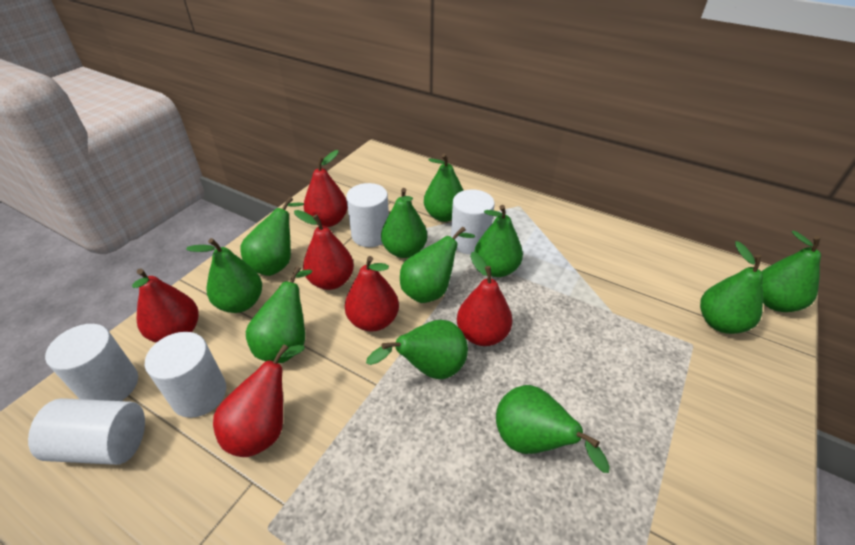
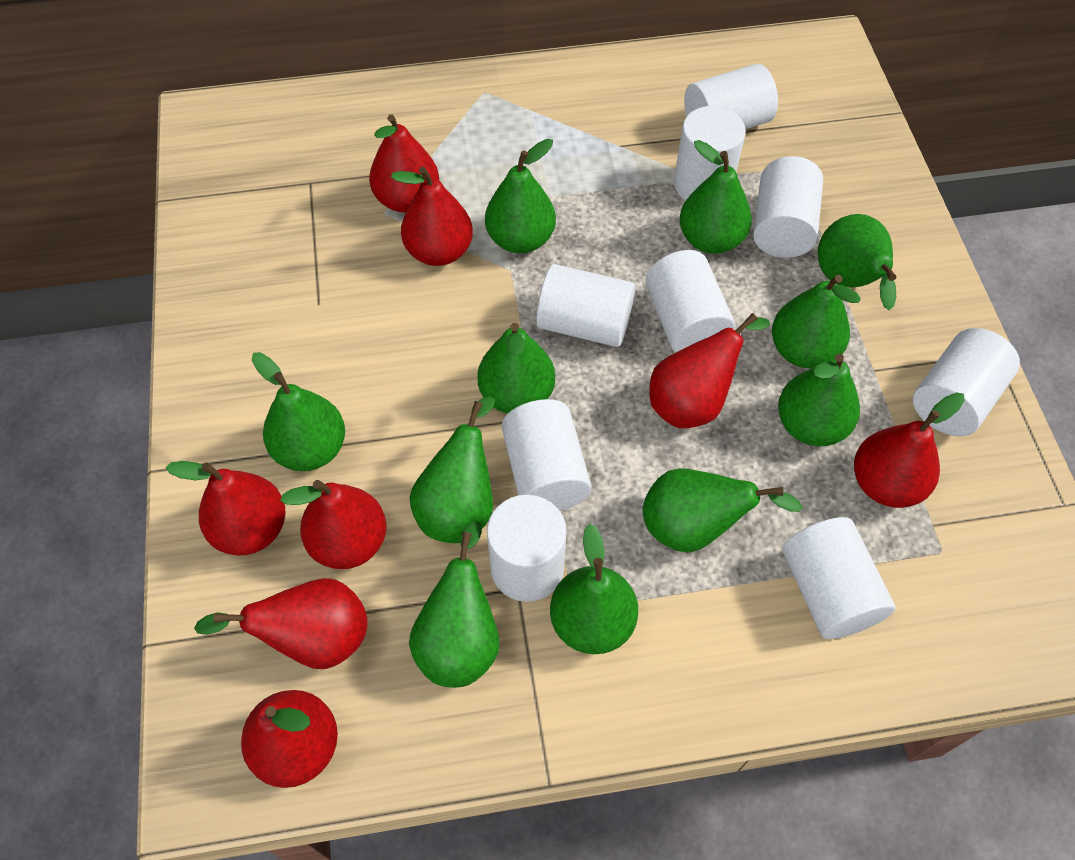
red pear: 6 -> 8
white cylinder: 5 -> 9

